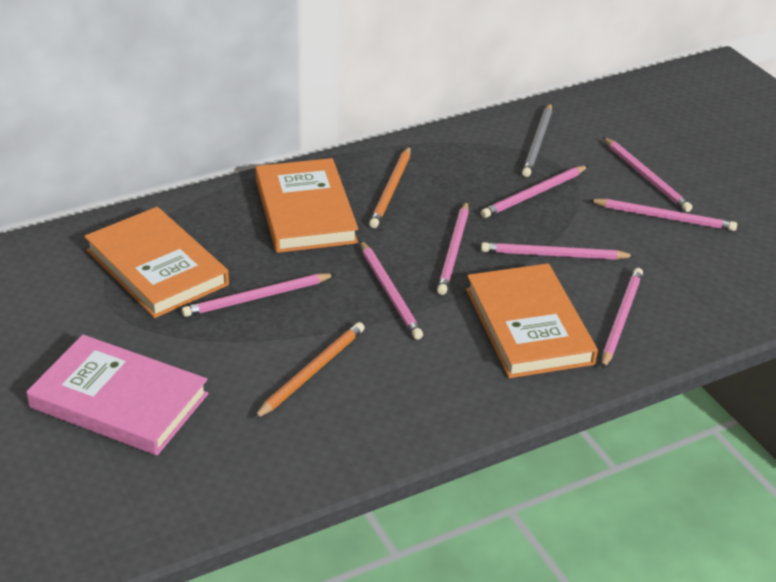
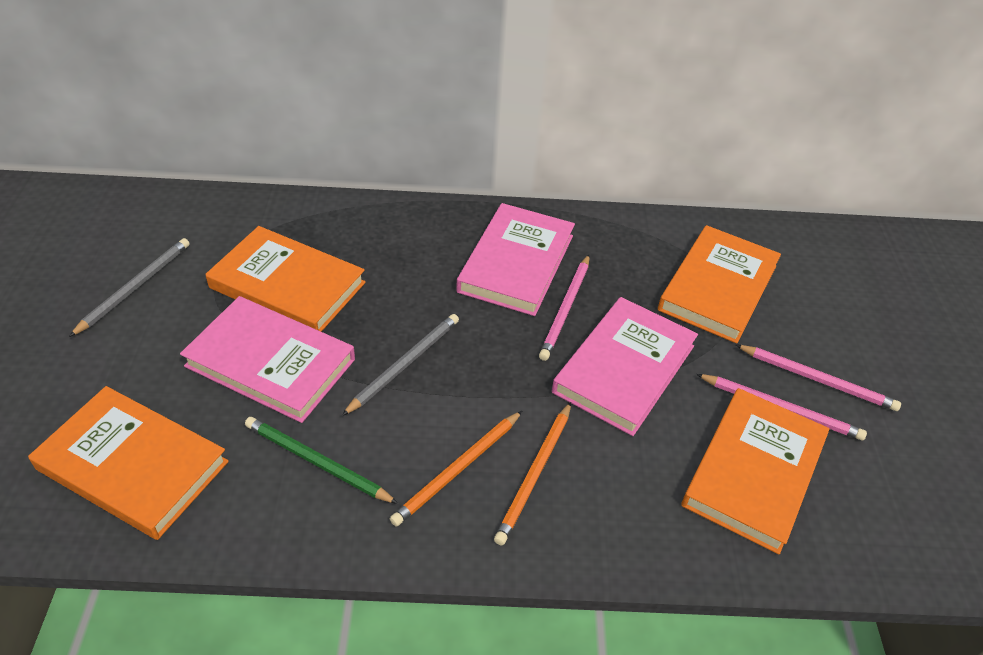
green pencil: 0 -> 1
grey pencil: 1 -> 2
orange book: 3 -> 4
pink book: 1 -> 3
pink pencil: 8 -> 3

